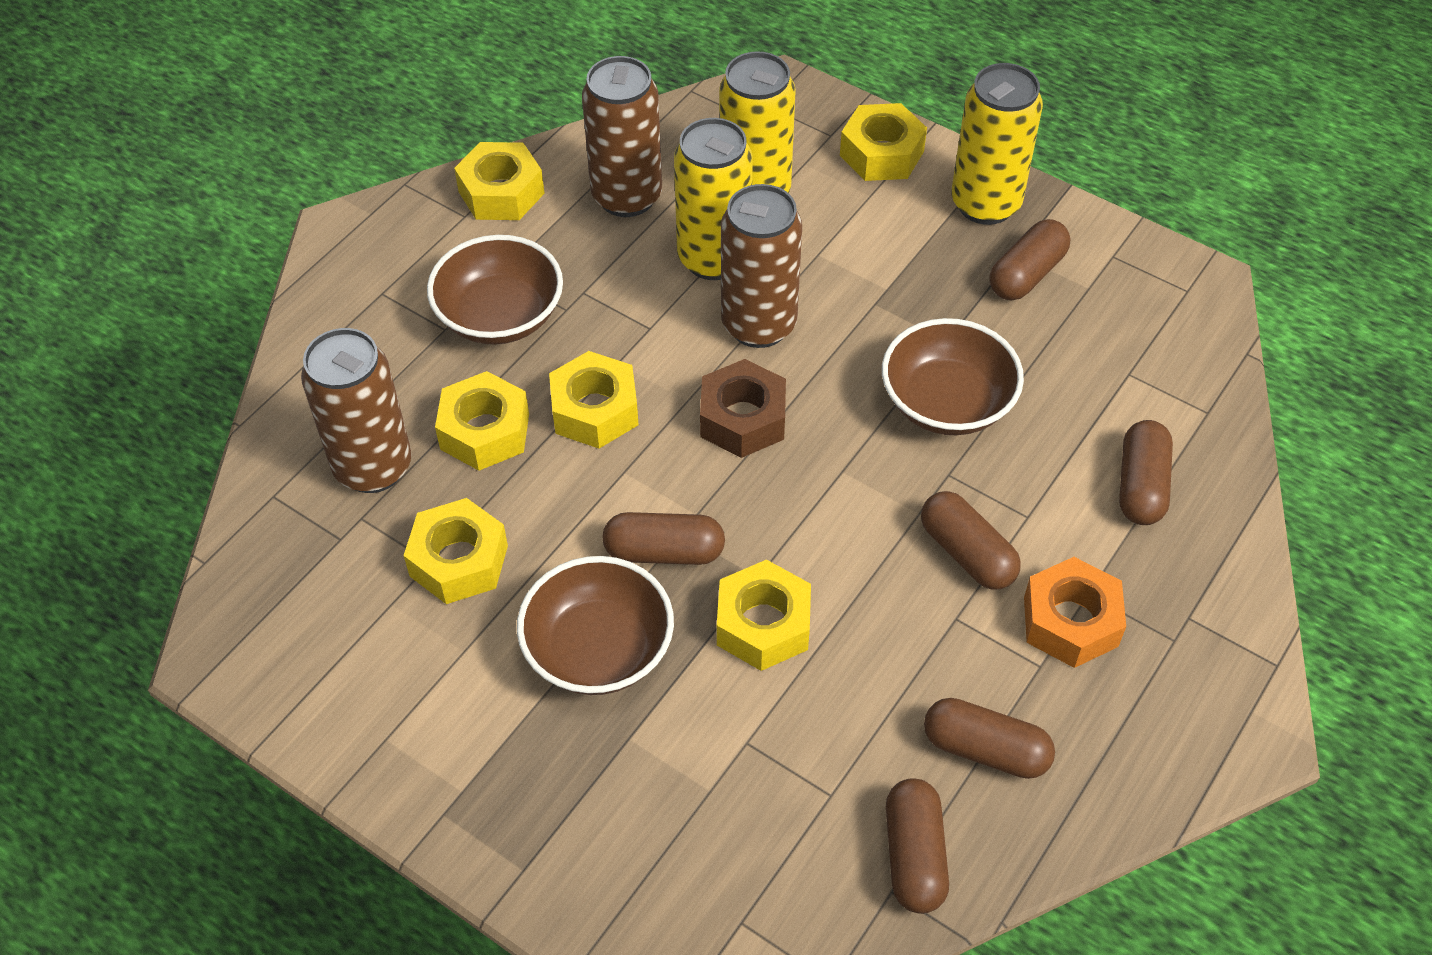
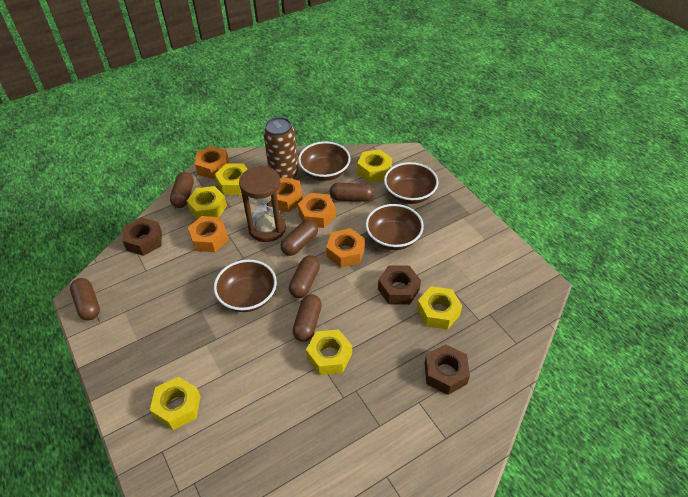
brown bowl: 3 -> 4
brown can: 3 -> 1
brown hourglass: 0 -> 1
brown nut: 1 -> 3
orange nut: 1 -> 5
yellow can: 3 -> 0

